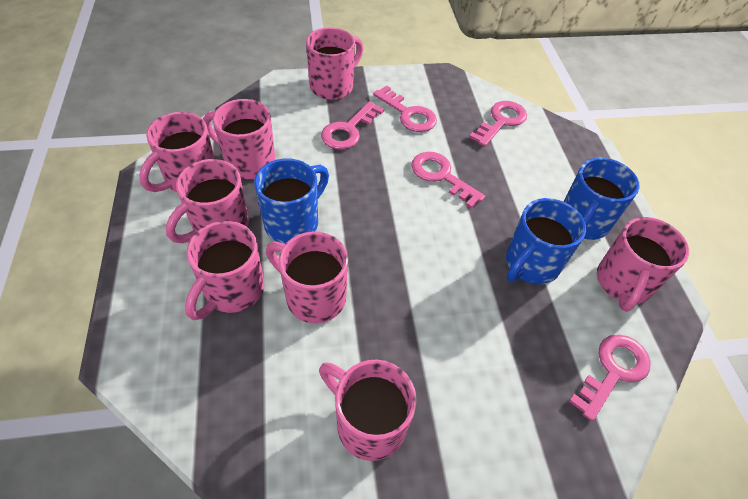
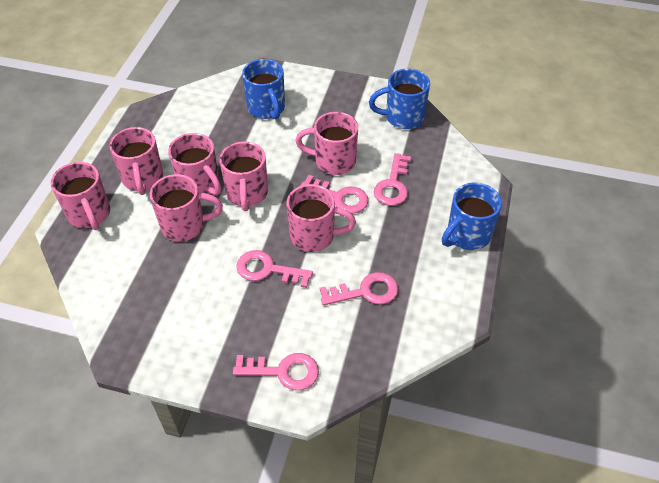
pink mug: 8 -> 7

